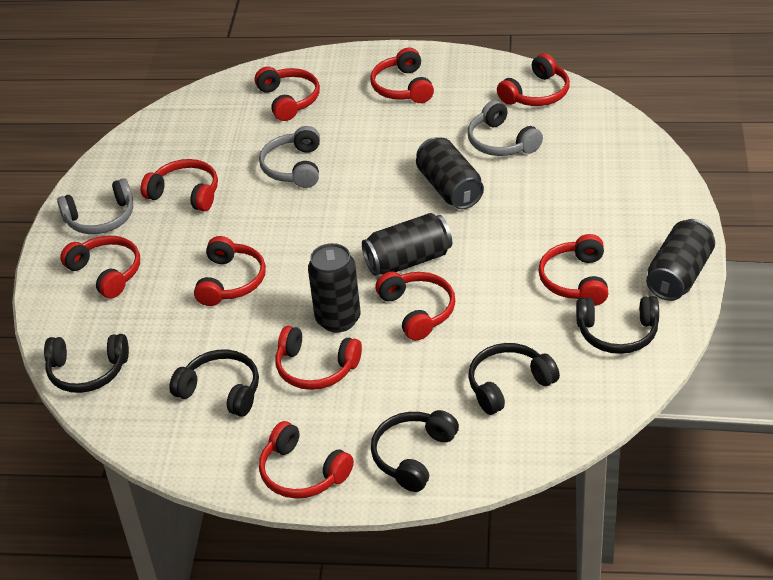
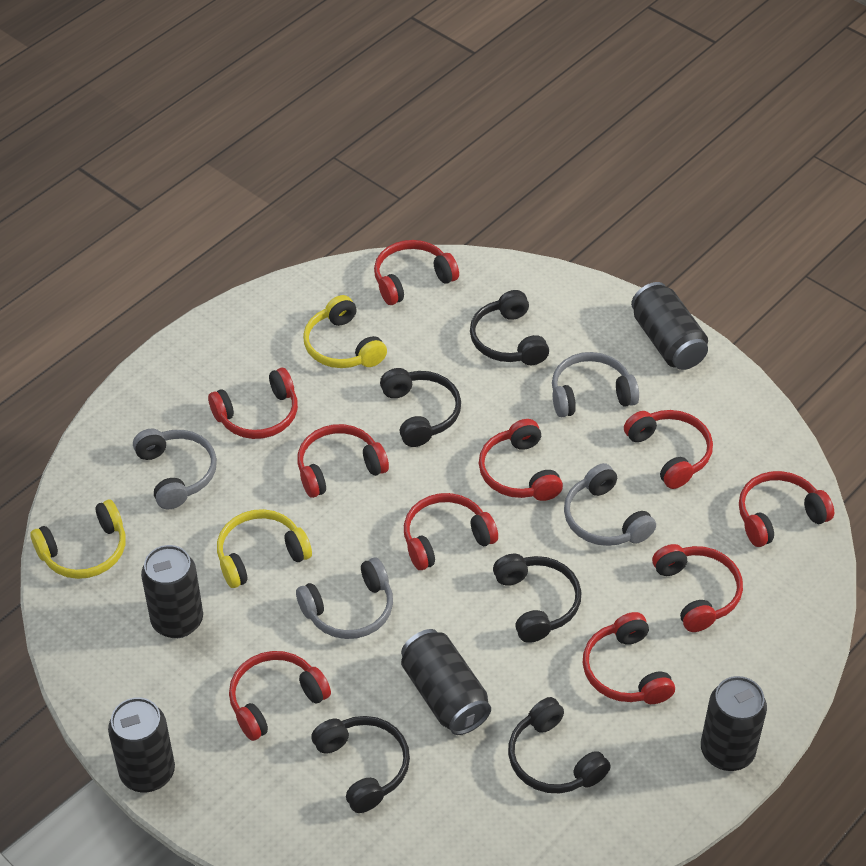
black can: 4 -> 5
grey headphones: 3 -> 4
yellow headphones: 0 -> 3

